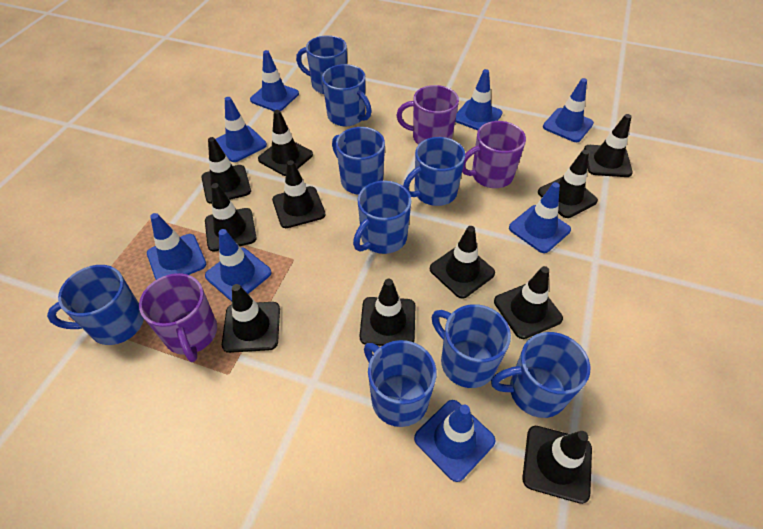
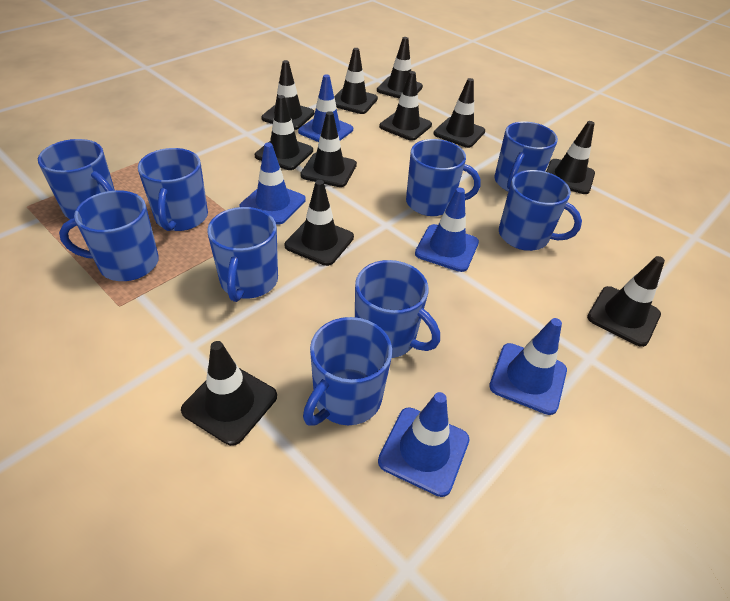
blue traffic cone: 8 -> 5
purple mug: 3 -> 0

